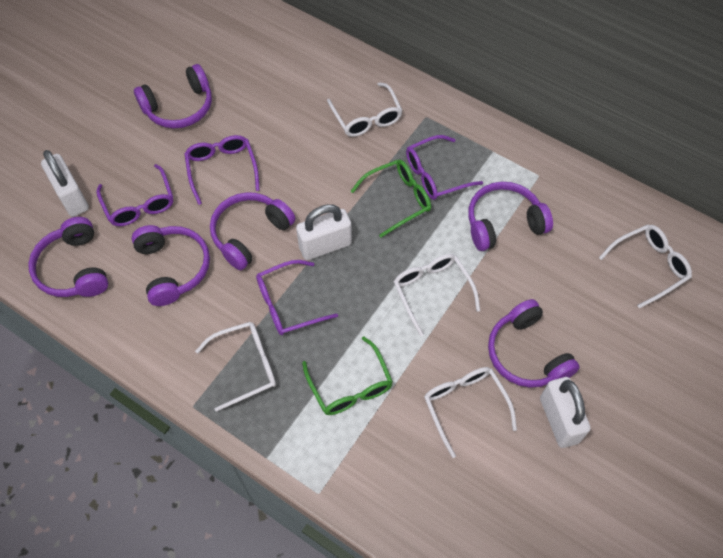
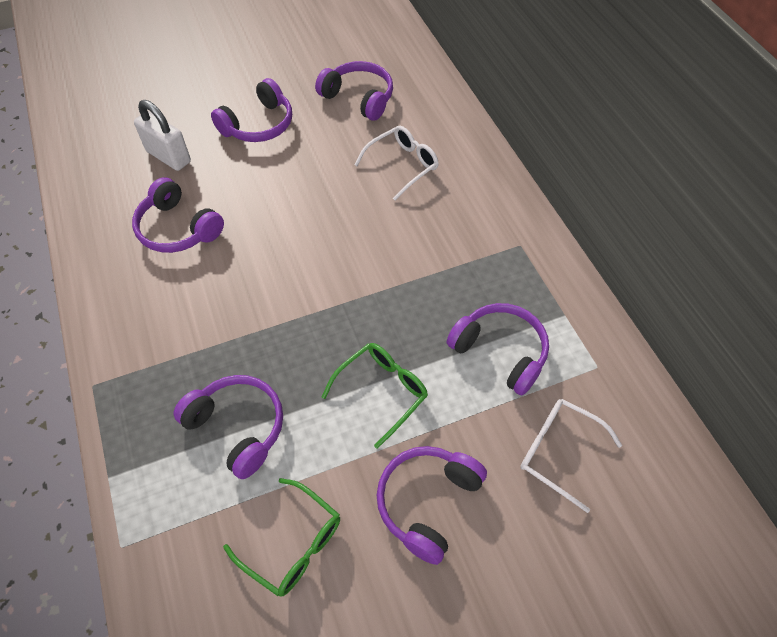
purple glasses: 4 -> 0
white glasses: 5 -> 2
white padlock: 3 -> 1

